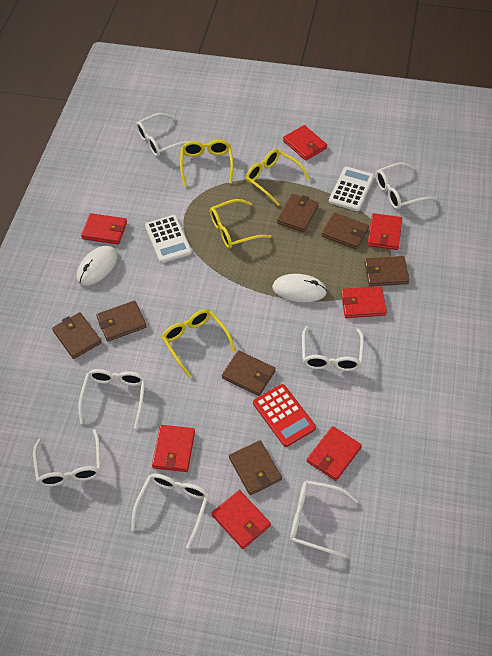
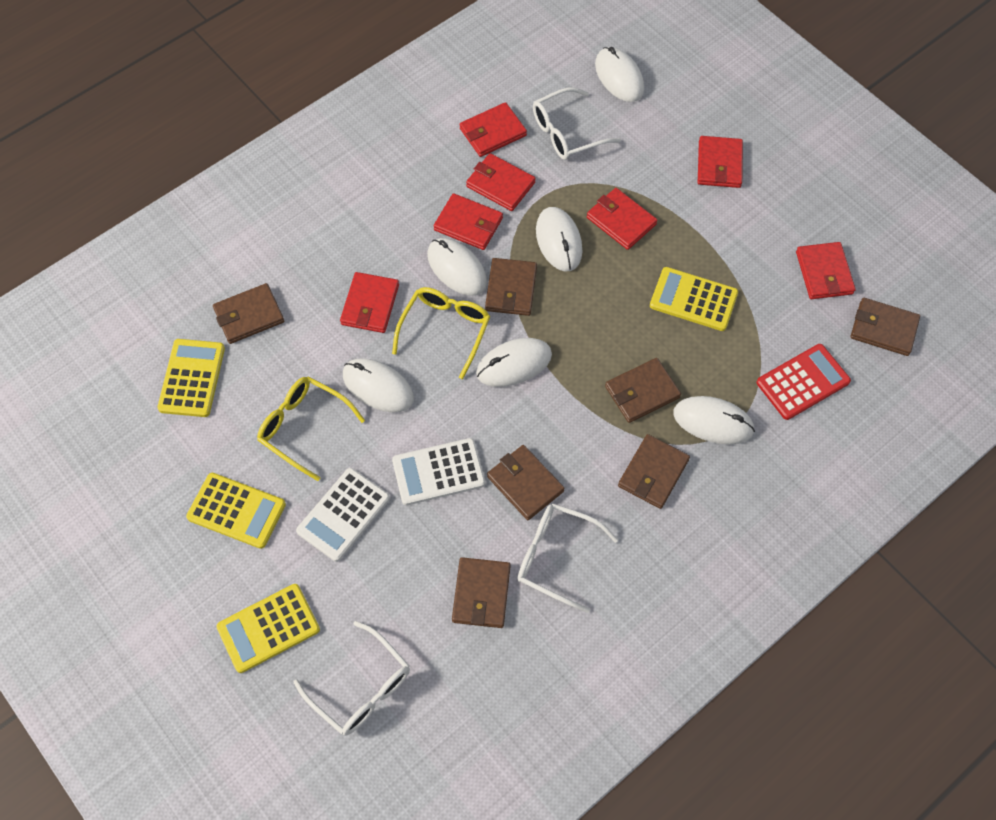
white glasses: 7 -> 3
white mouse: 2 -> 6
yellow calculator: 0 -> 4
yellow glasses: 4 -> 2

